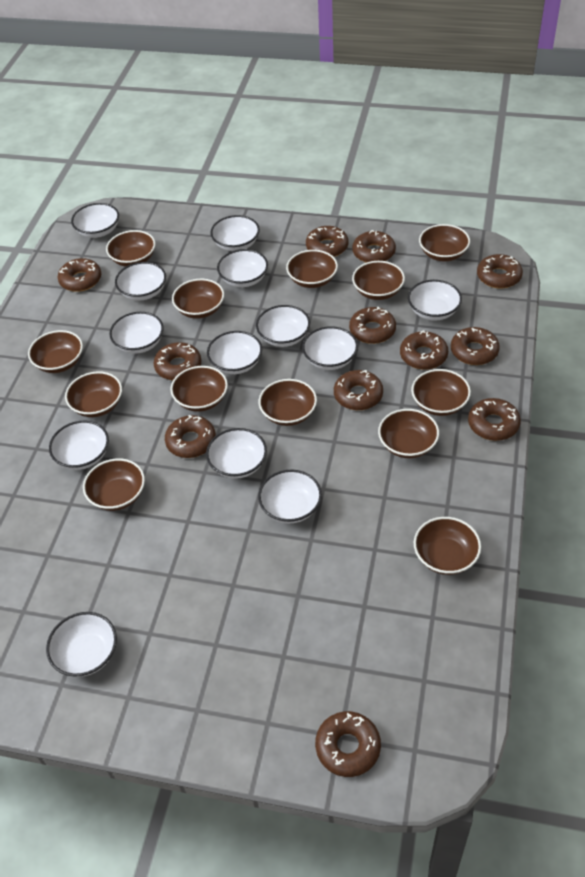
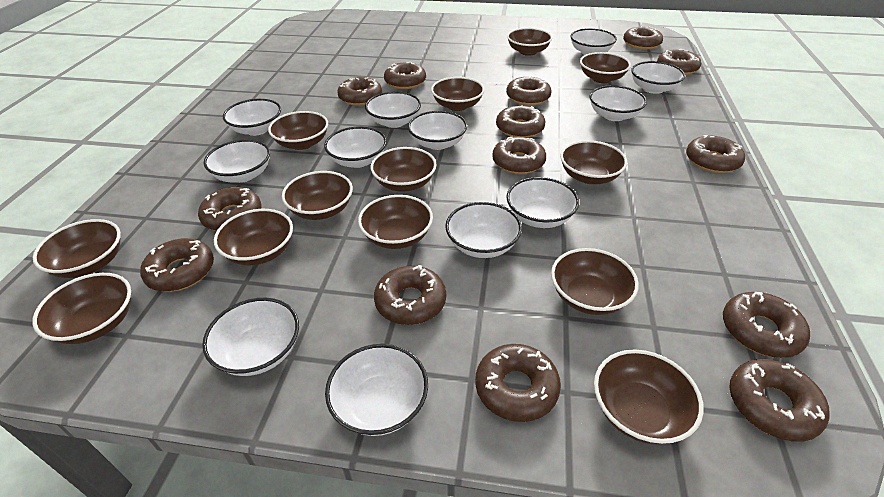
brown donut: 12 -> 14
white bowl: 13 -> 12

